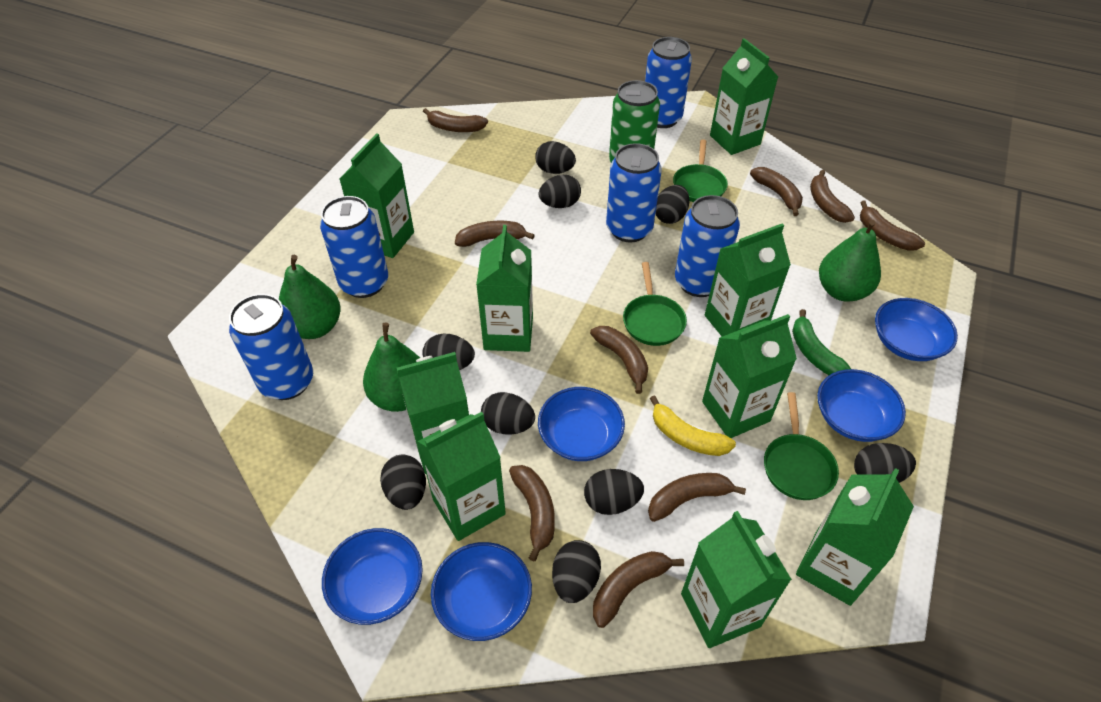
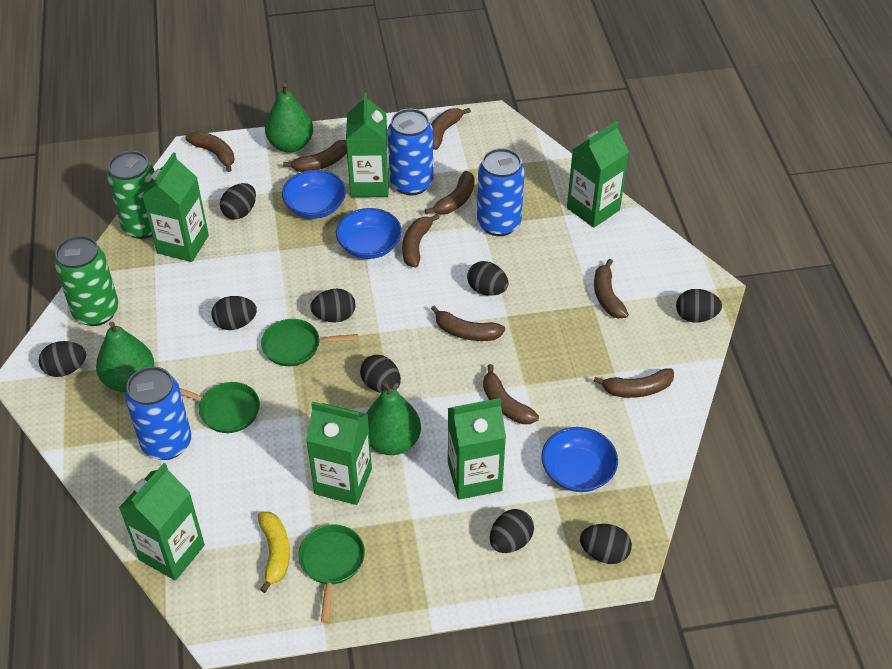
blue bowl: 5 -> 3
blue can: 5 -> 3
green banana: 1 -> 0
green can: 1 -> 2
green carton: 9 -> 6

